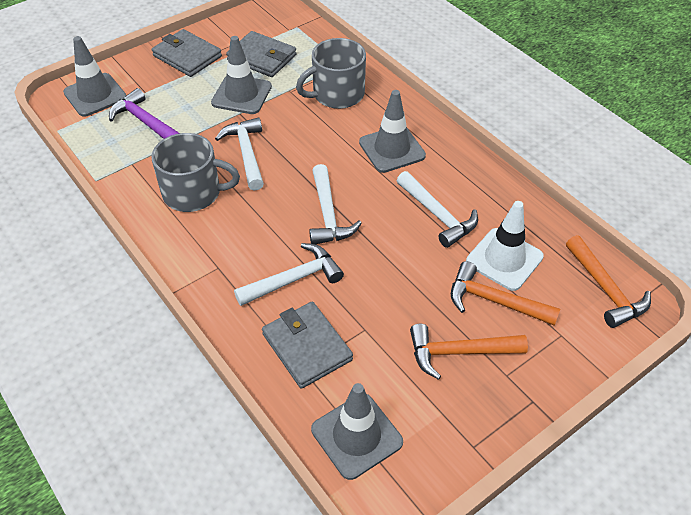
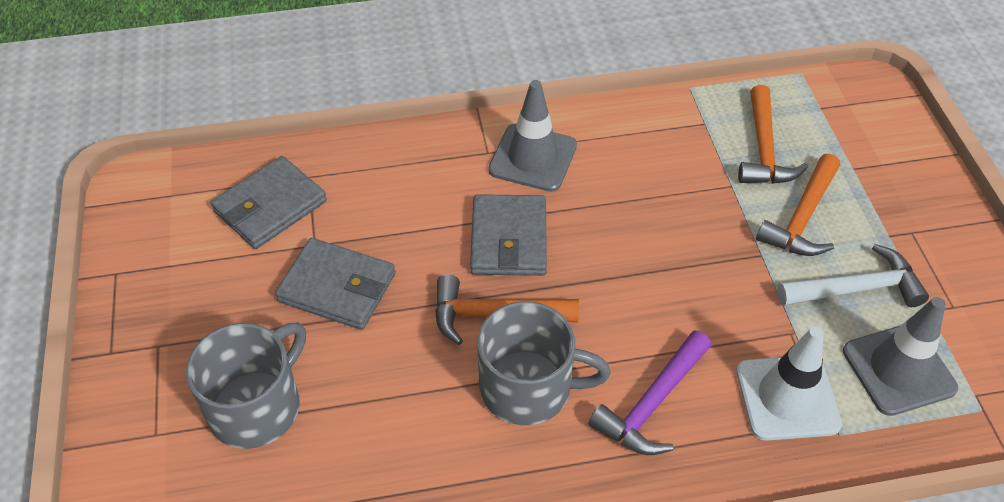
grey traffic cone: 4 -> 2
white hammer: 4 -> 1

